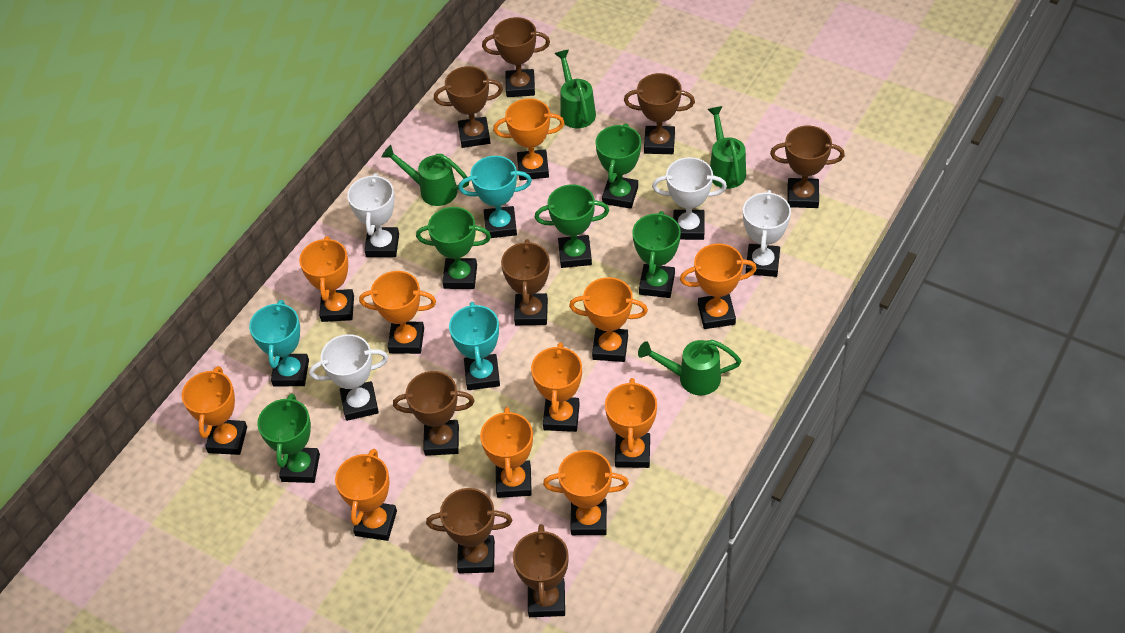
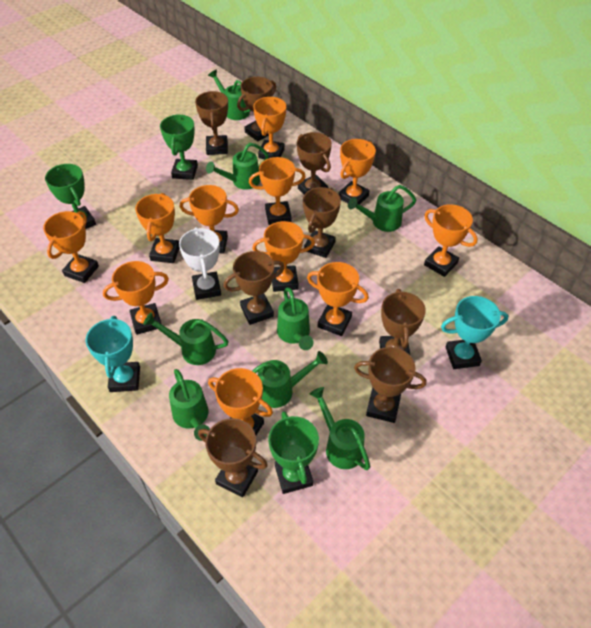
green trophy: 5 -> 3
green watering can: 4 -> 8
turquoise trophy: 3 -> 2
white trophy: 4 -> 1

